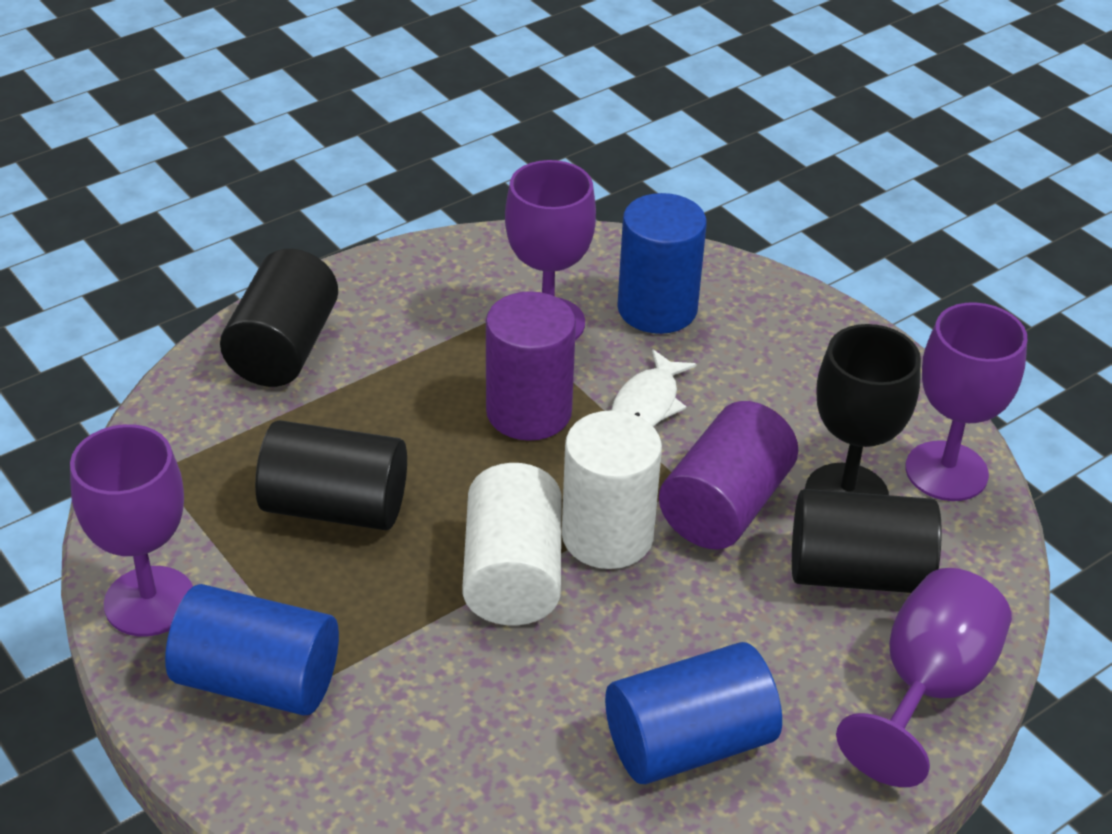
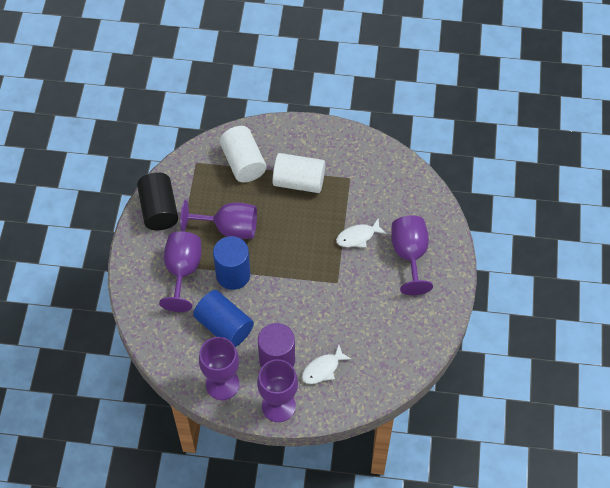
black cylinder: 3 -> 1
black goblet: 1 -> 0
blue cylinder: 3 -> 2
purple cylinder: 2 -> 1
purple goblet: 4 -> 5
white fish: 1 -> 2

